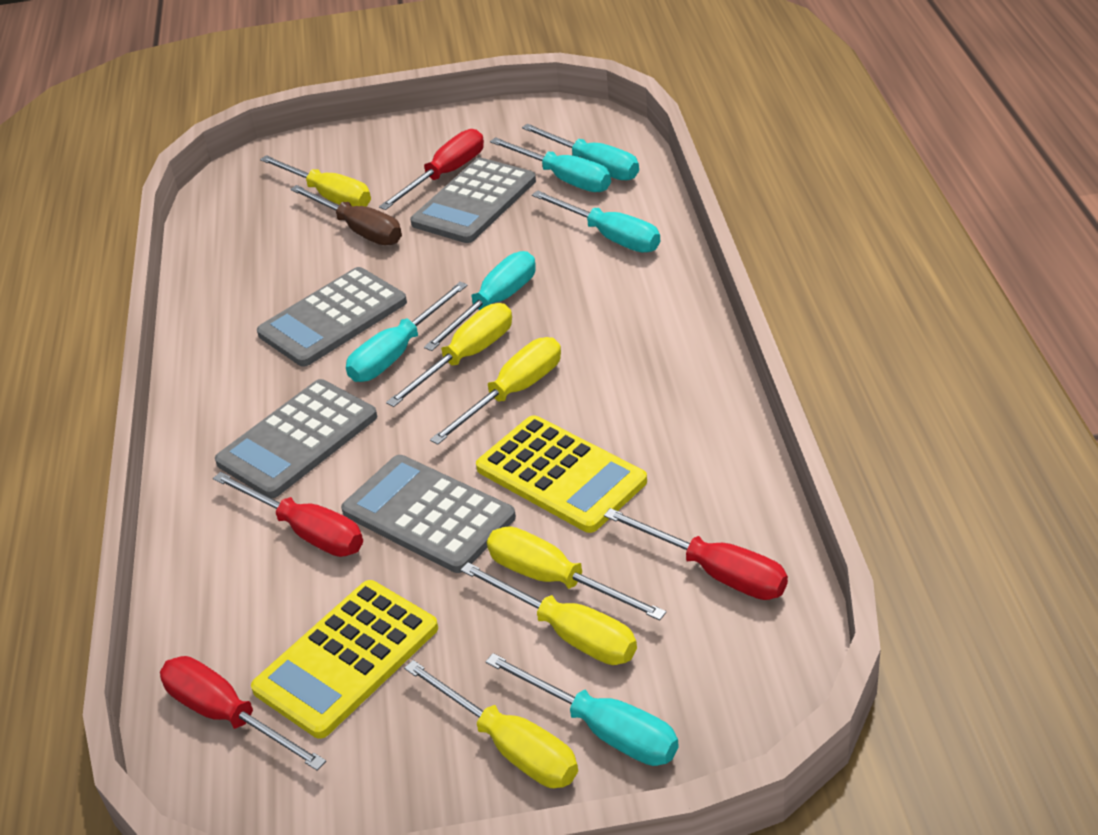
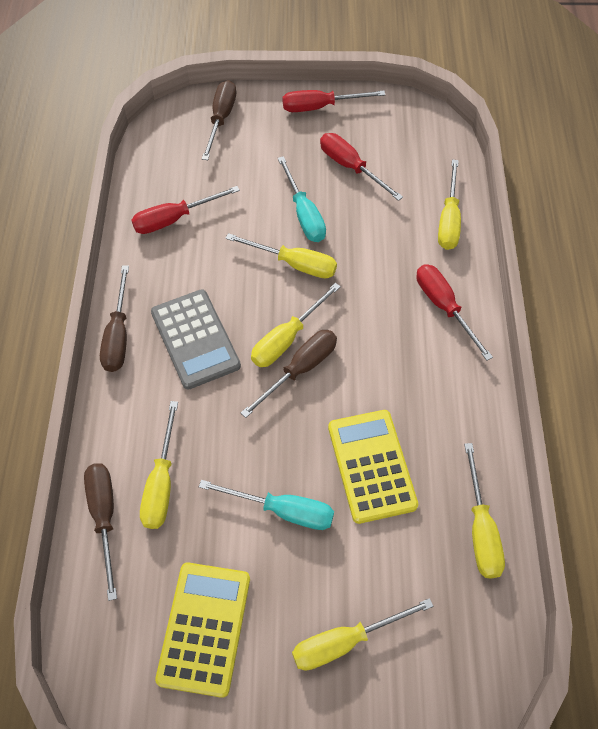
brown screwdriver: 1 -> 4
grey calculator: 4 -> 1
turquoise screwdriver: 6 -> 2

